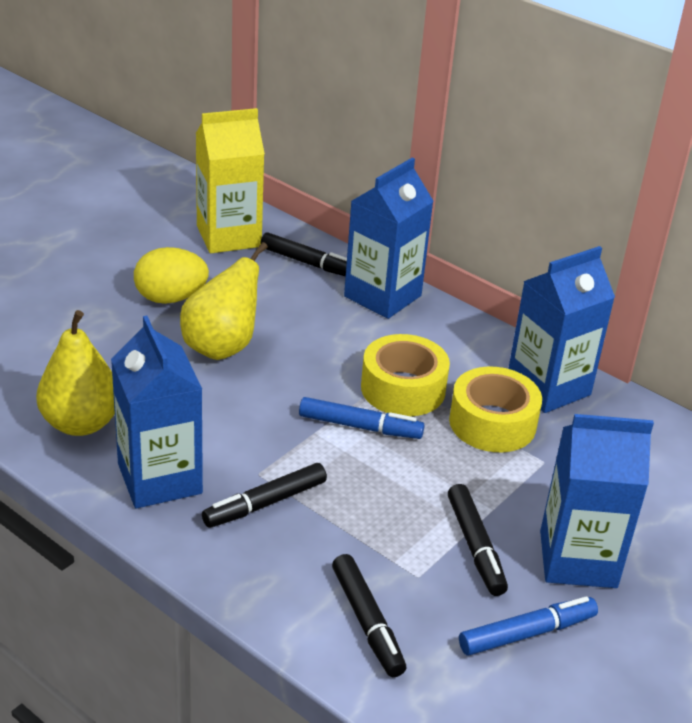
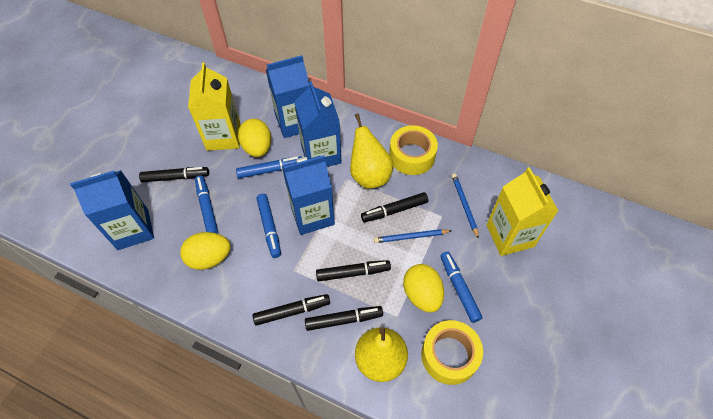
black marker: 4 -> 5
blue marker: 2 -> 4
blue pencil: 0 -> 2
yellow carton: 1 -> 2
yellow egg: 1 -> 3

